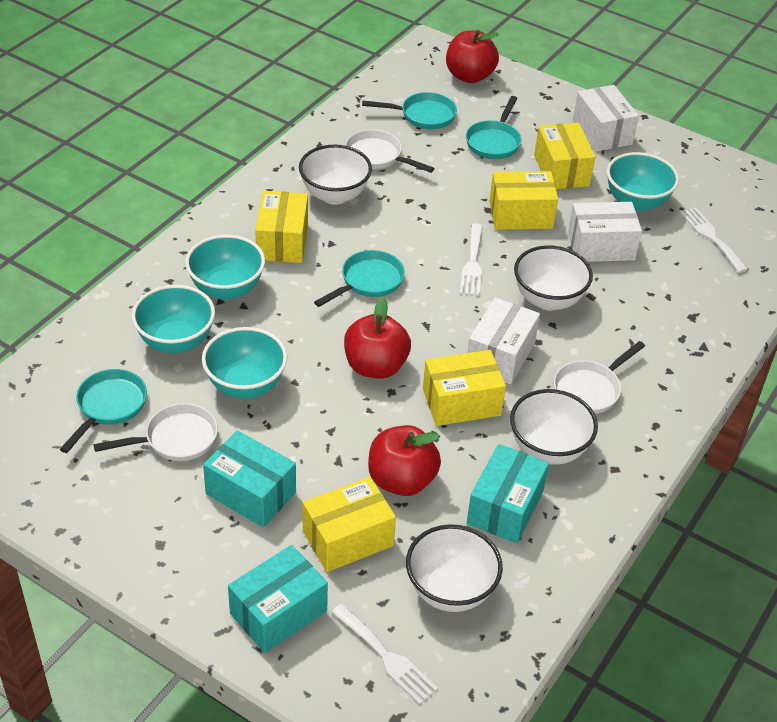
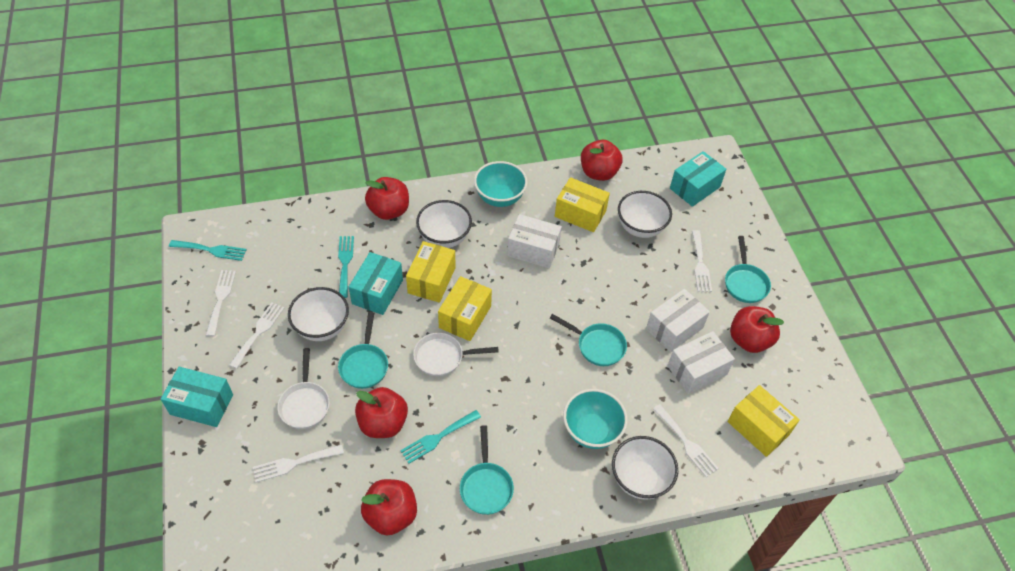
red apple: 3 -> 5
turquoise bowl: 4 -> 2
turquoise fork: 0 -> 3
white fork: 3 -> 5
white pan: 3 -> 2
yellow box: 5 -> 4

